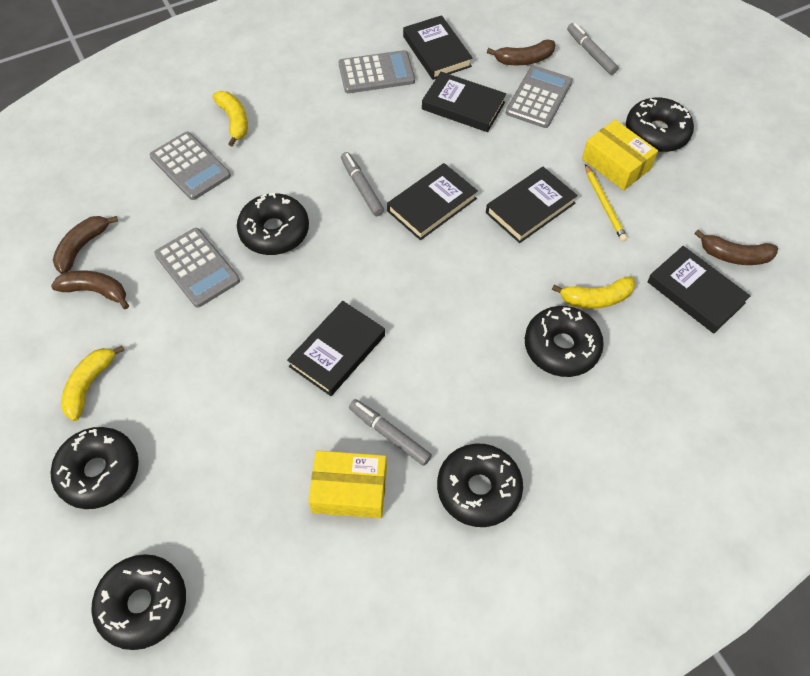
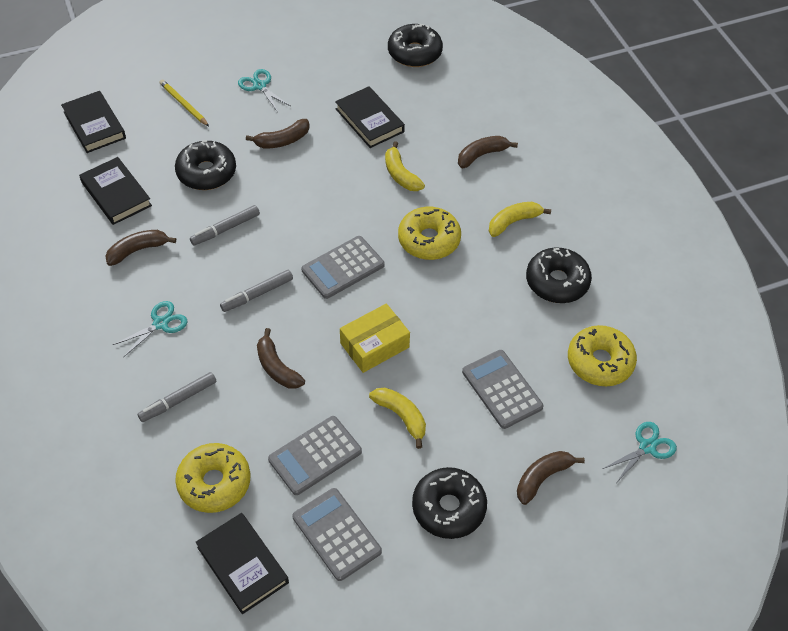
black book: 6 -> 4
black donut: 6 -> 4
brown banana: 4 -> 5
turquoise scissors: 0 -> 3
yellow box: 2 -> 1
yellow donut: 0 -> 3

